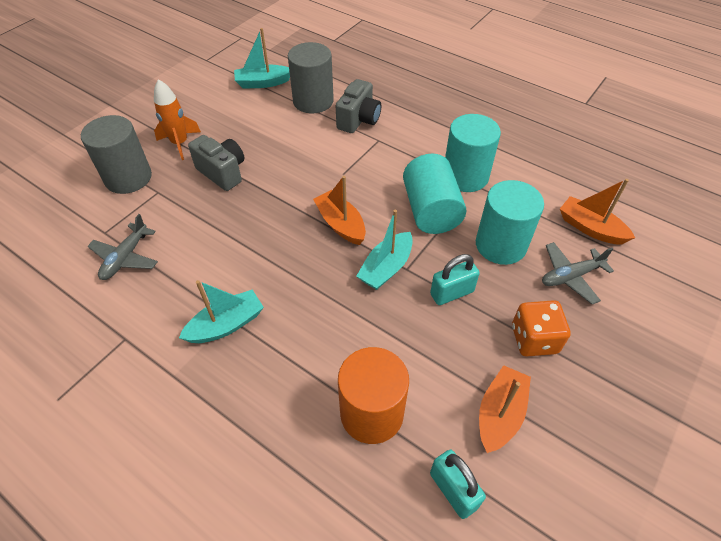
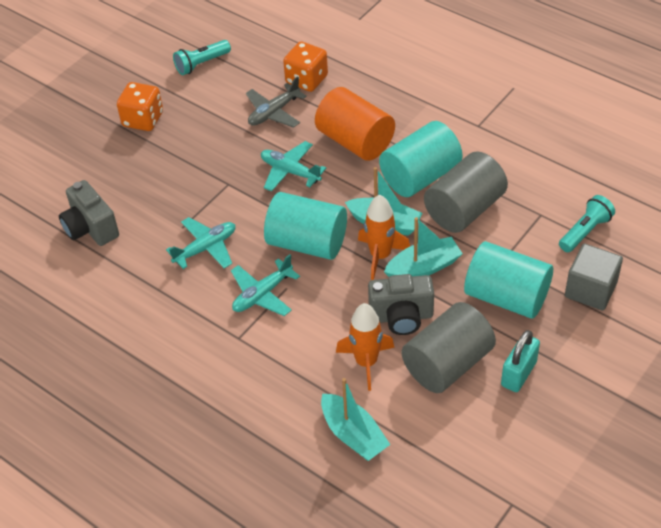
grey cube: 0 -> 1
grey plane: 2 -> 1
orange boat: 3 -> 0
orange dice: 1 -> 2
orange rocket: 1 -> 2
turquoise flashlight: 0 -> 2
turquoise padlock: 2 -> 1
turquoise plane: 0 -> 3

